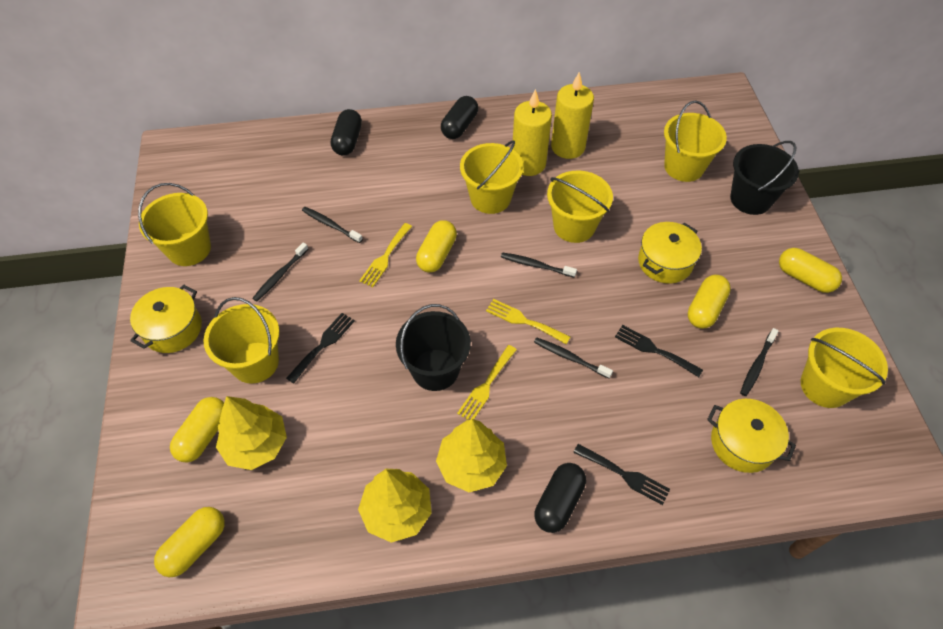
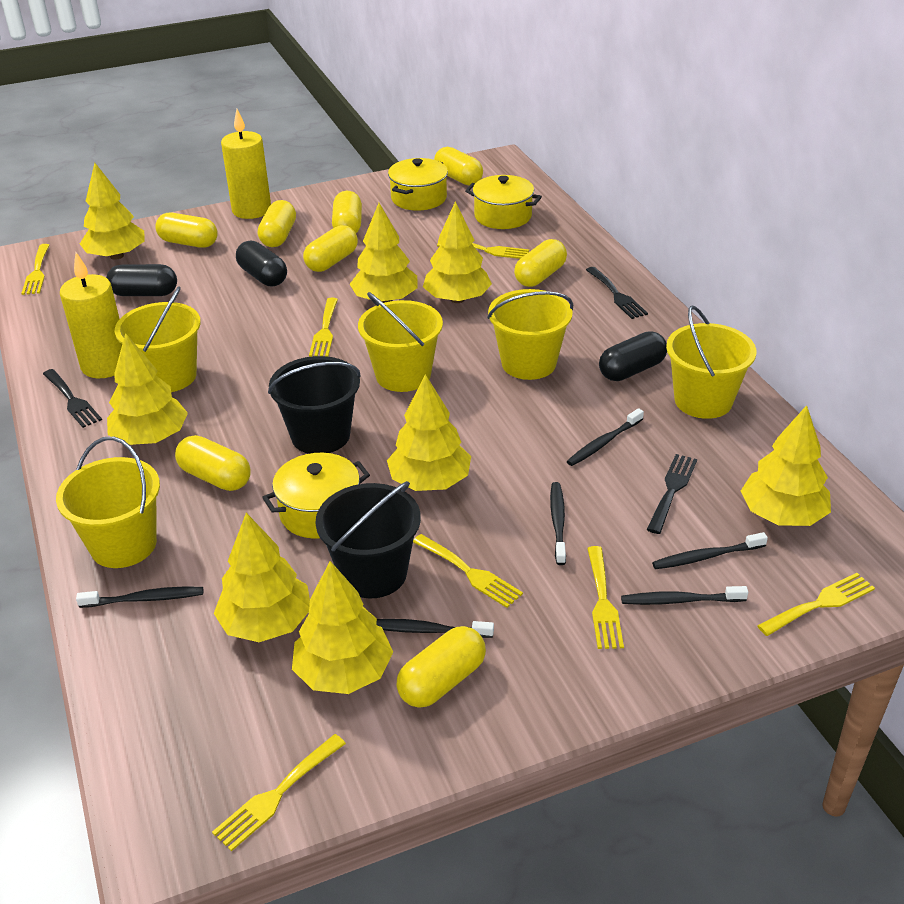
black toothbrush: 5 -> 6
yellow bucket: 6 -> 5
yellow capsule: 5 -> 8
yellow fork: 3 -> 7
yellow tree: 3 -> 8

